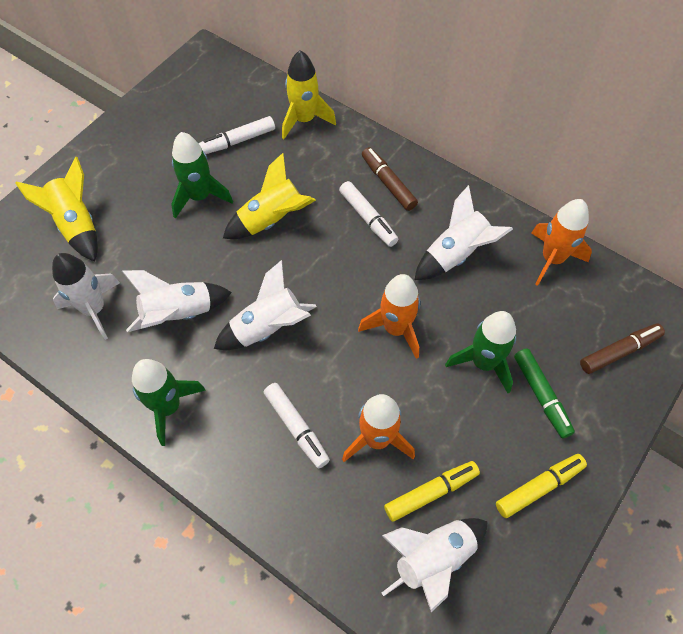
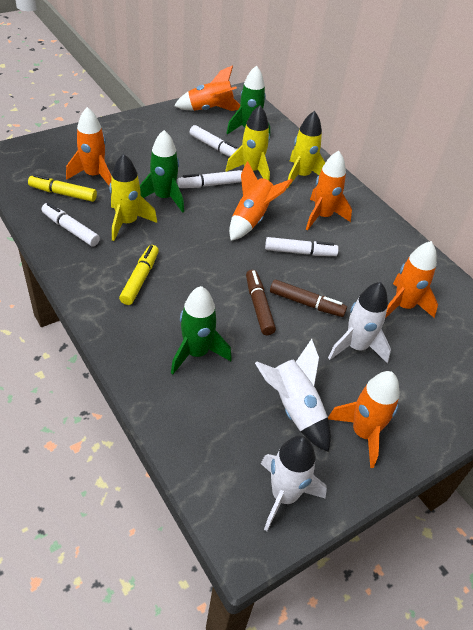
green marker: 1 -> 0
orange rocket: 3 -> 6
white marker: 3 -> 4
white rocket: 5 -> 3

